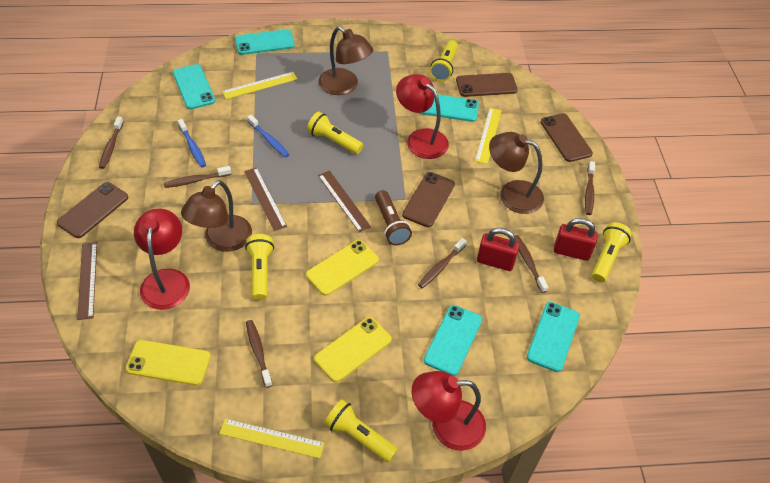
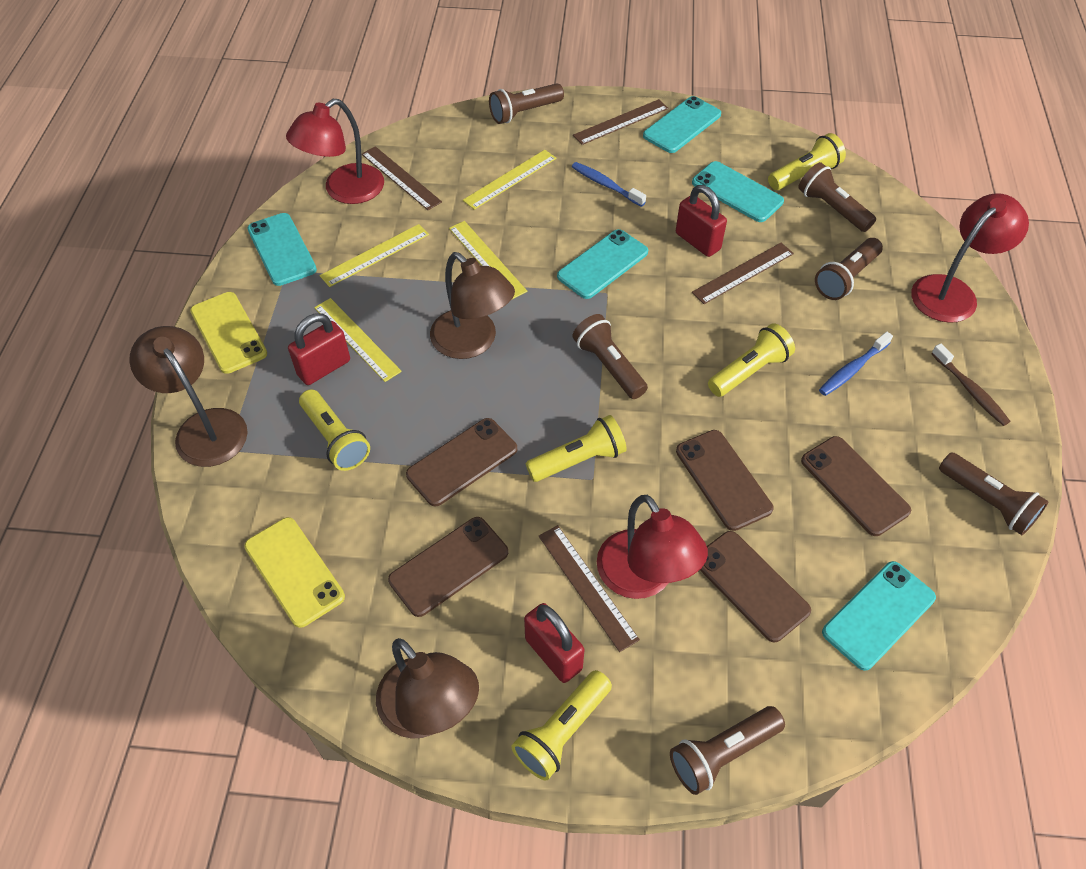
brown flashlight: 1 -> 6
brown phone: 4 -> 5
brown ruler: 3 -> 4
brown toothbrush: 6 -> 1
red padlock: 2 -> 3
yellow phone: 3 -> 2
yellow ruler: 3 -> 4

